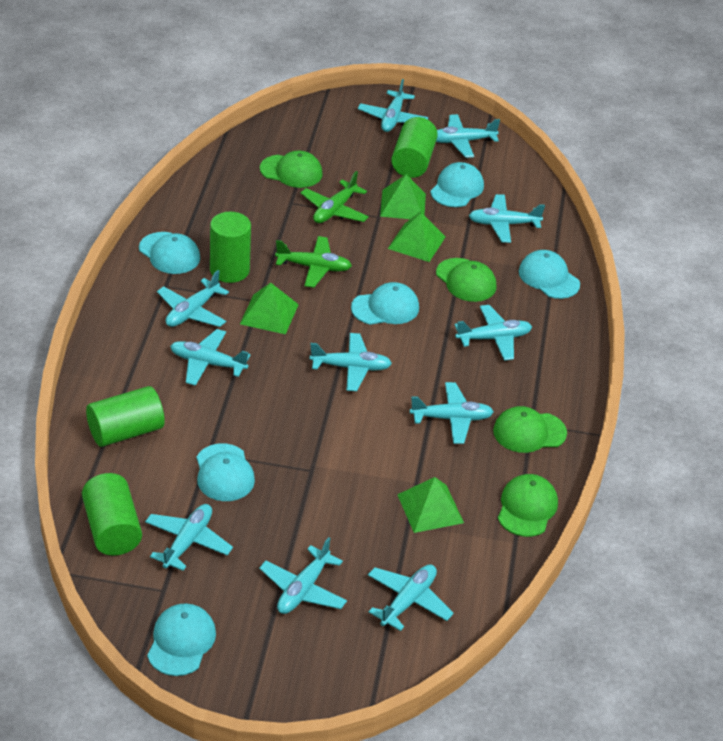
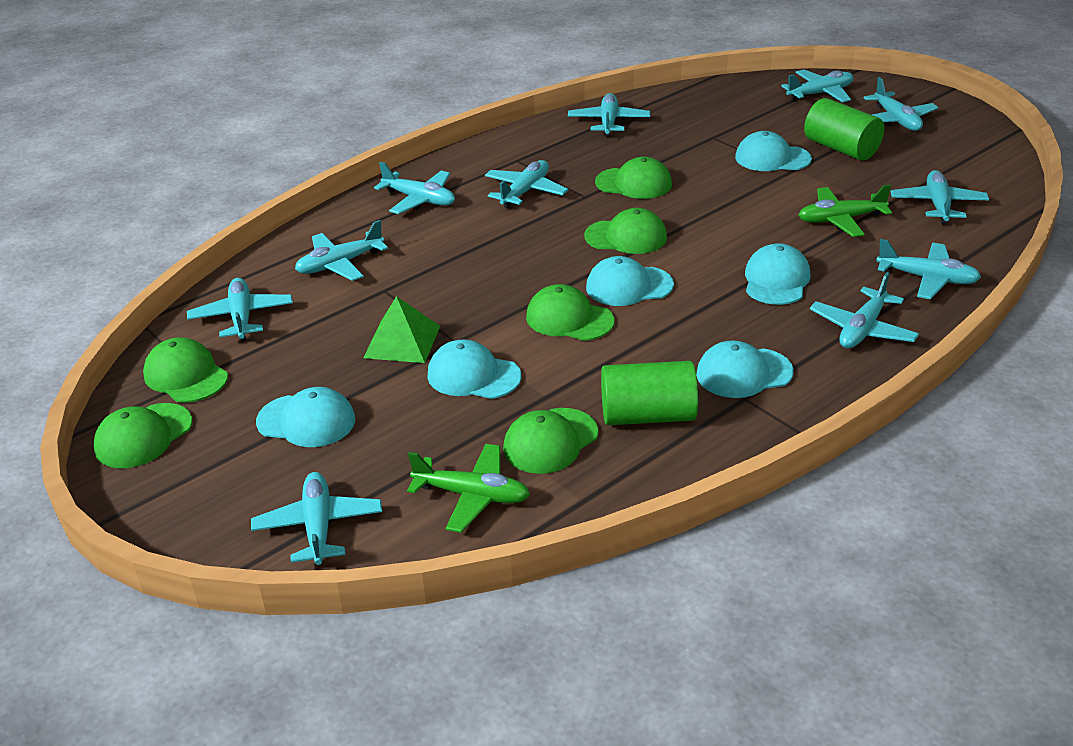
green cap: 4 -> 6
green cylinder: 4 -> 2
green pyramid: 4 -> 1

